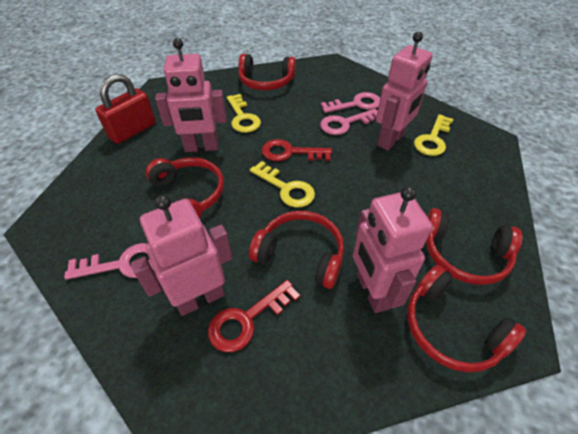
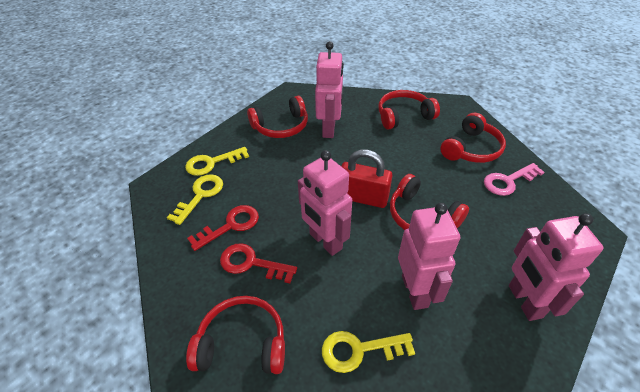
pink key: 3 -> 1

